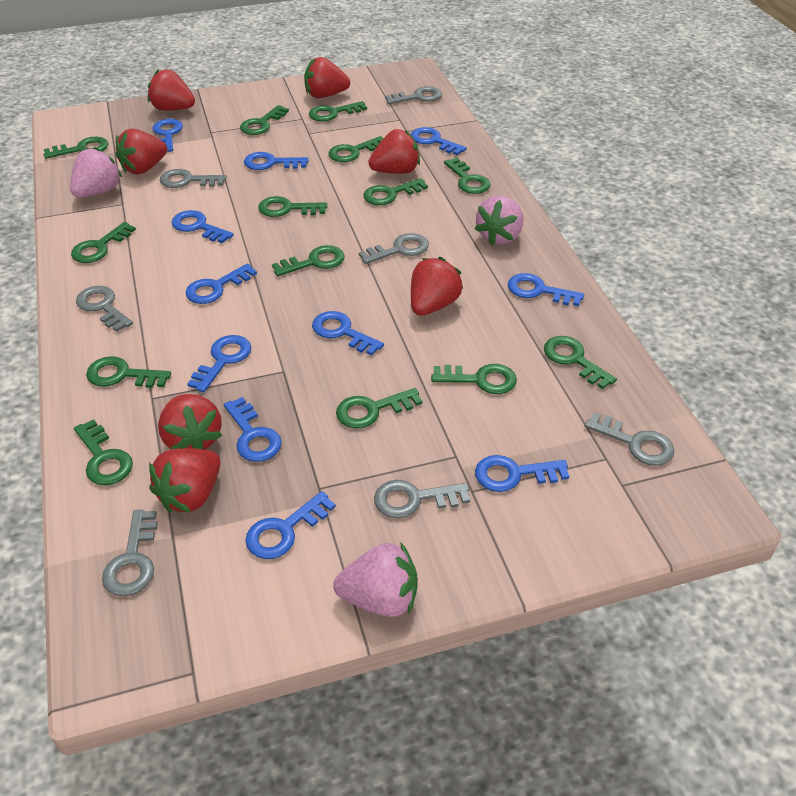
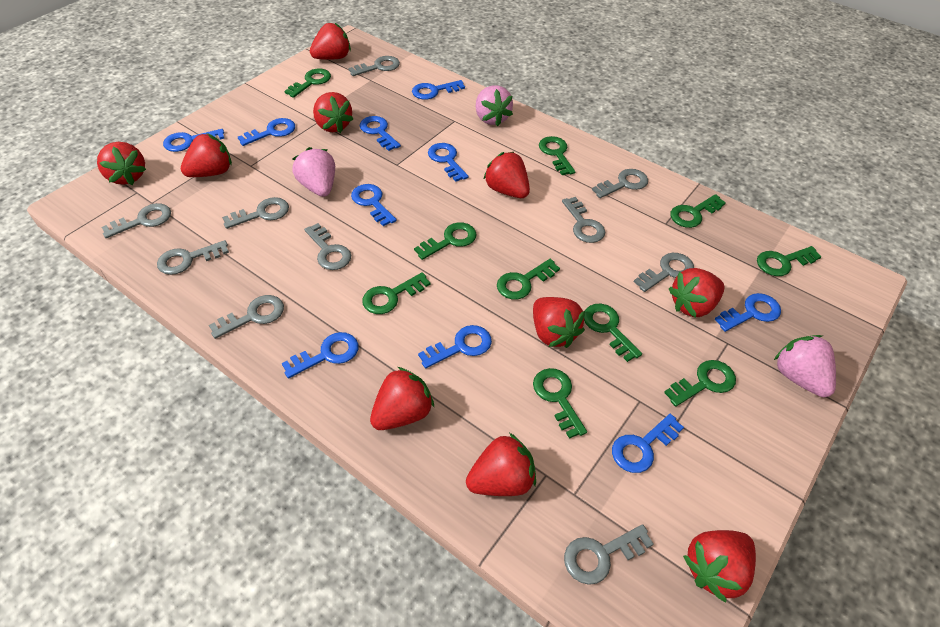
blue key: 11 -> 10
green key: 14 -> 10
grey key: 7 -> 10
red strawberry: 7 -> 10

